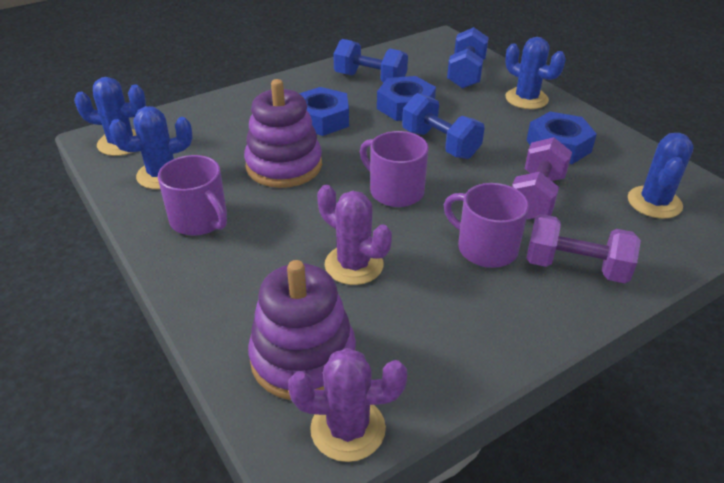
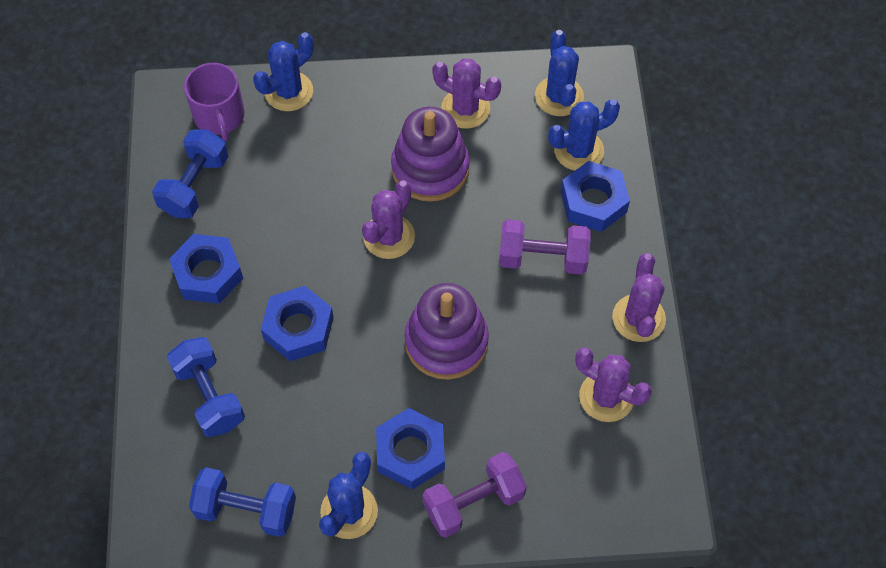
blue nut: 3 -> 4
purple cactus: 2 -> 4
purple mug: 3 -> 1

